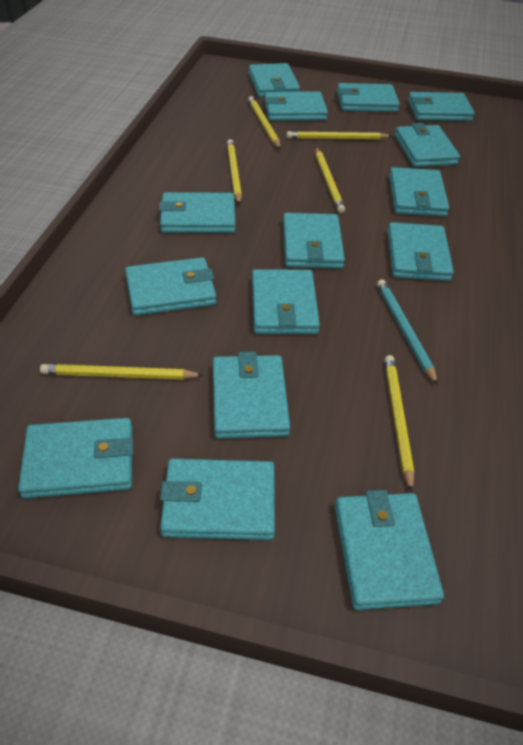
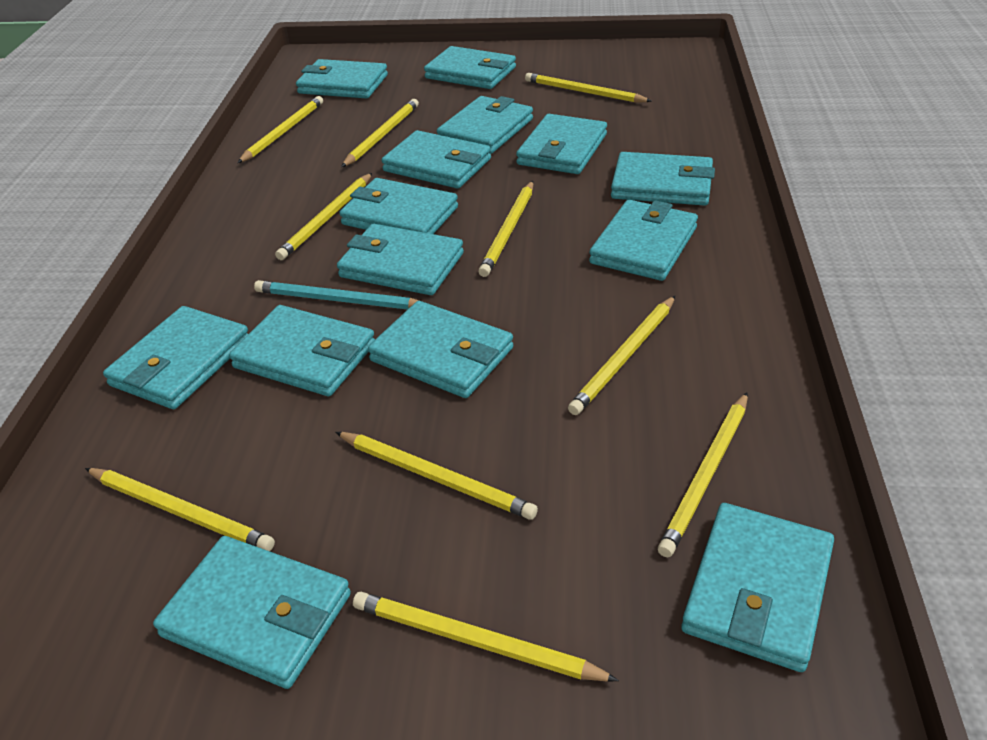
turquoise wallet: 15 -> 14
yellow pencil: 6 -> 10

